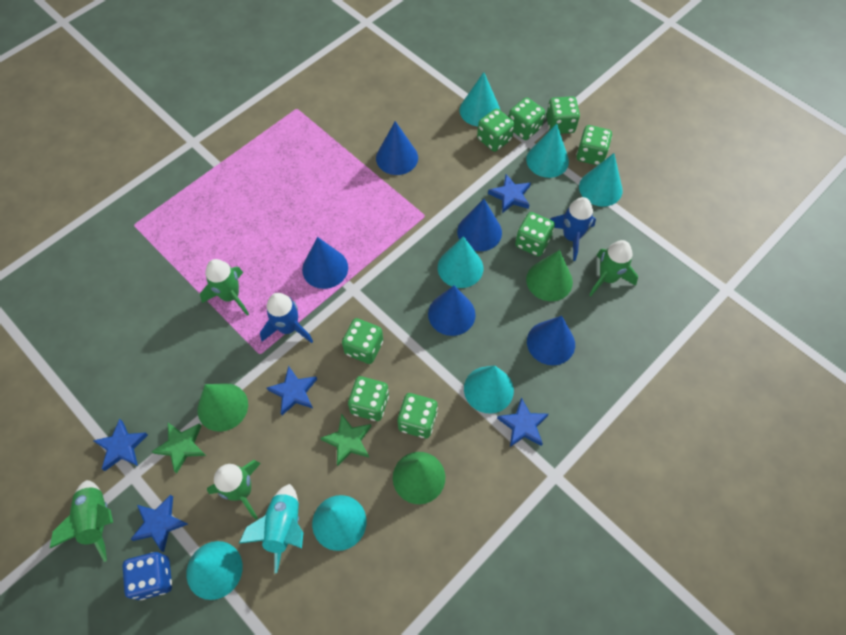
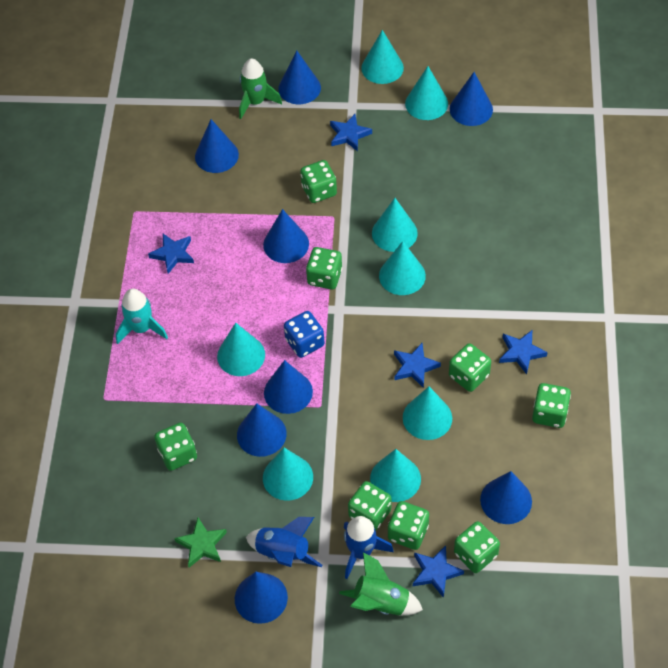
blue cone: 5 -> 8
green cone: 3 -> 0
green rocket: 4 -> 2
green star: 2 -> 1
turquoise cone: 7 -> 8

